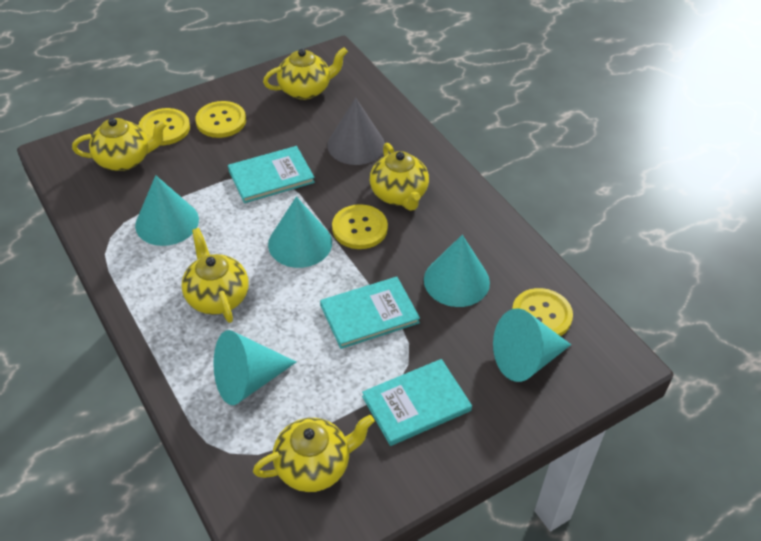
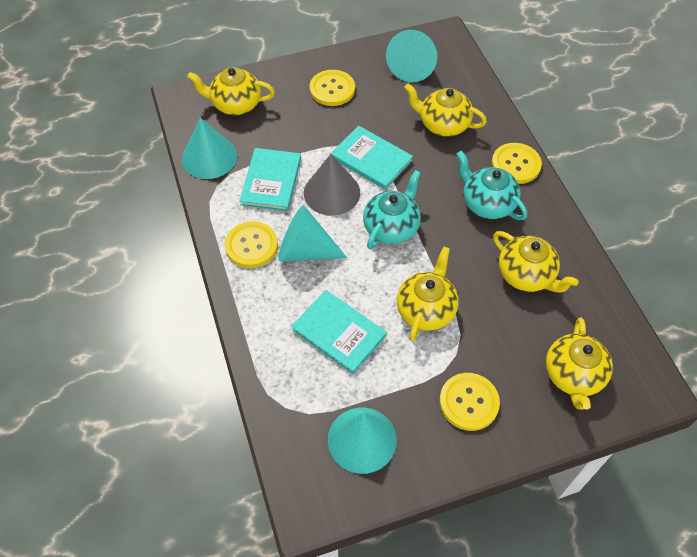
turquoise cone: 5 -> 4
turquoise teapot: 0 -> 2

